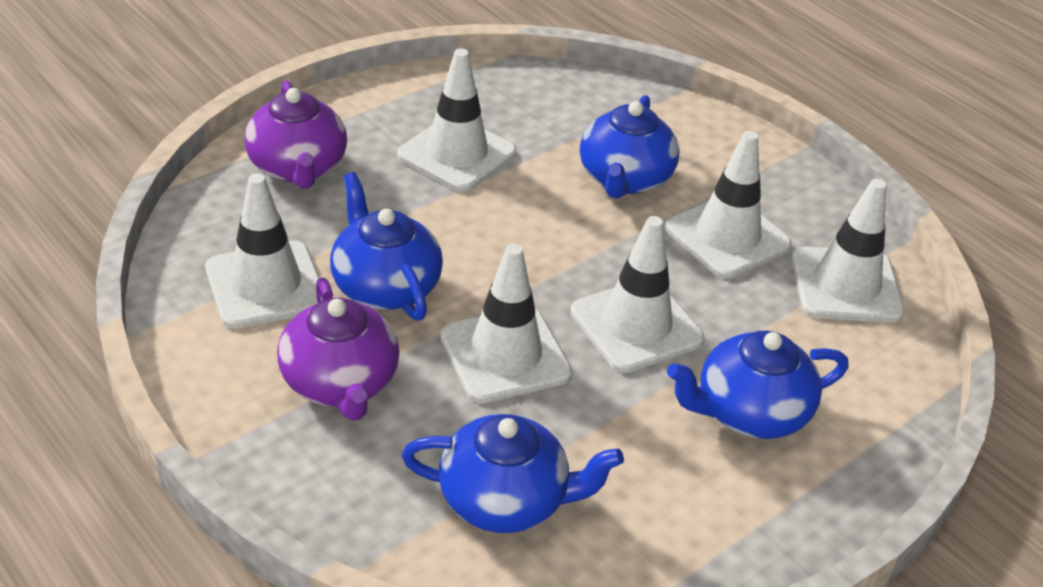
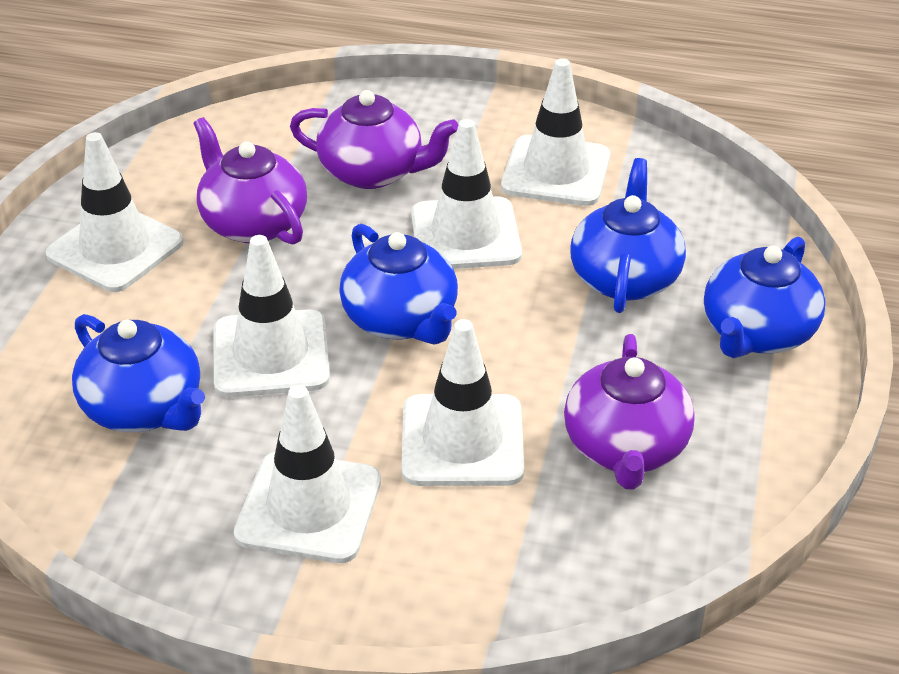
purple teapot: 2 -> 3

